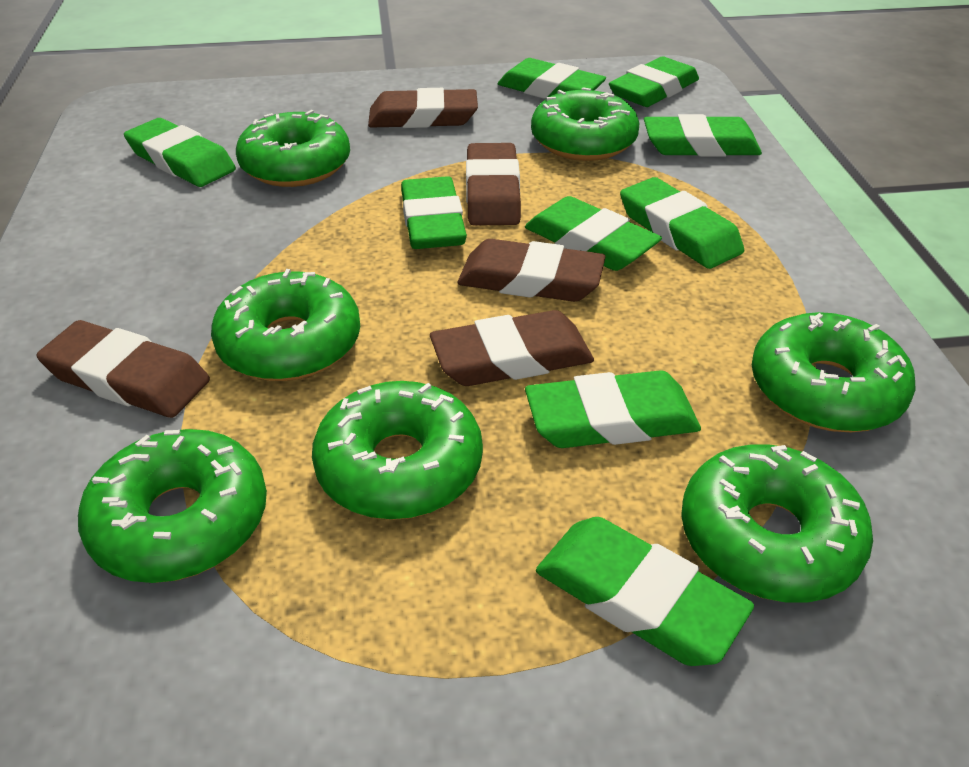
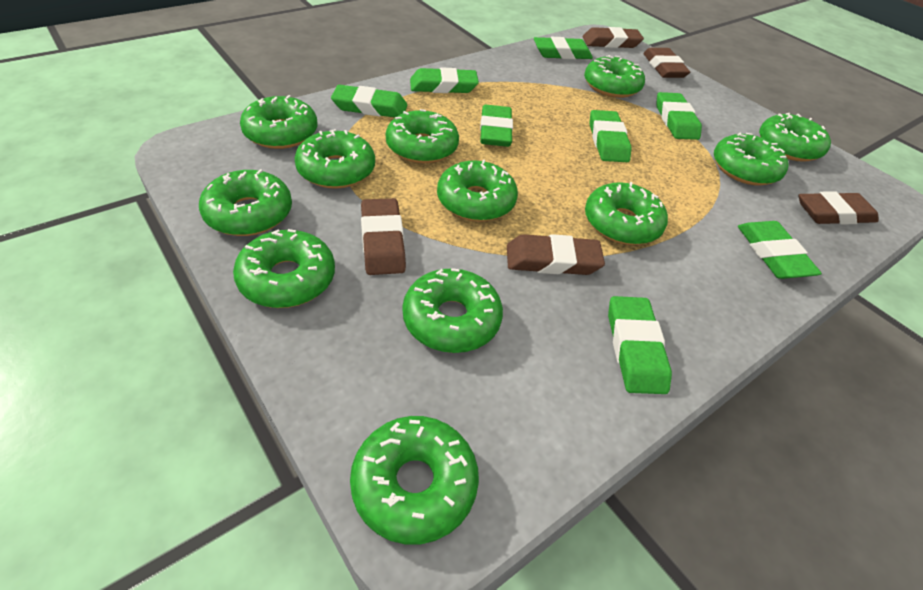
green donut: 7 -> 12
green eraser: 9 -> 8

